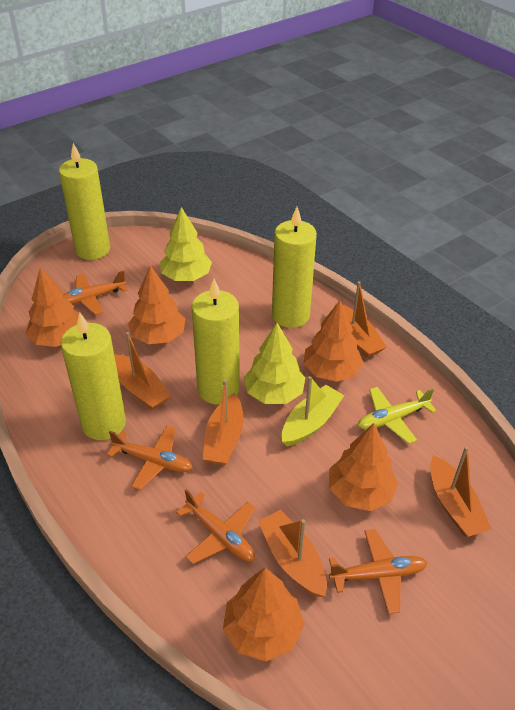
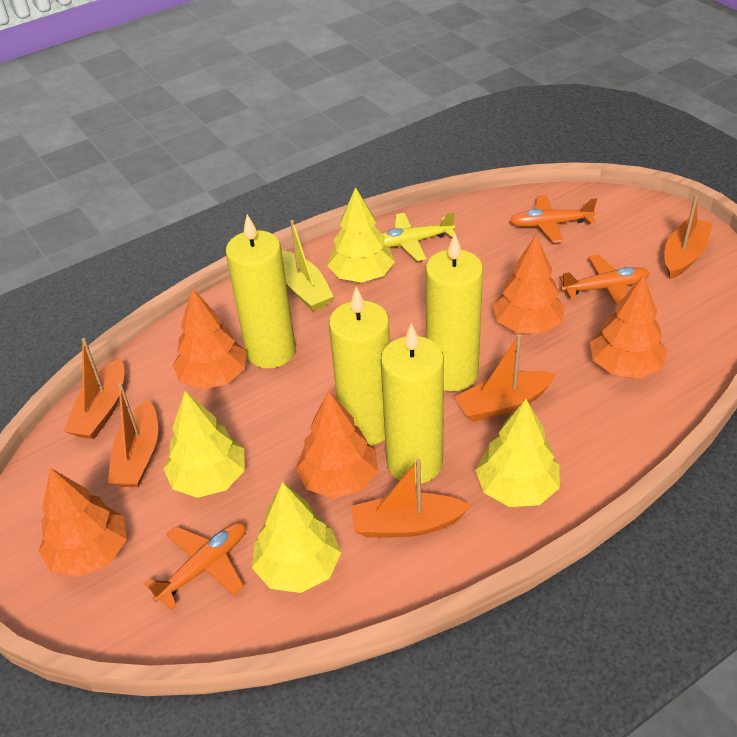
orange plane: 4 -> 3
yellow tree: 2 -> 4

